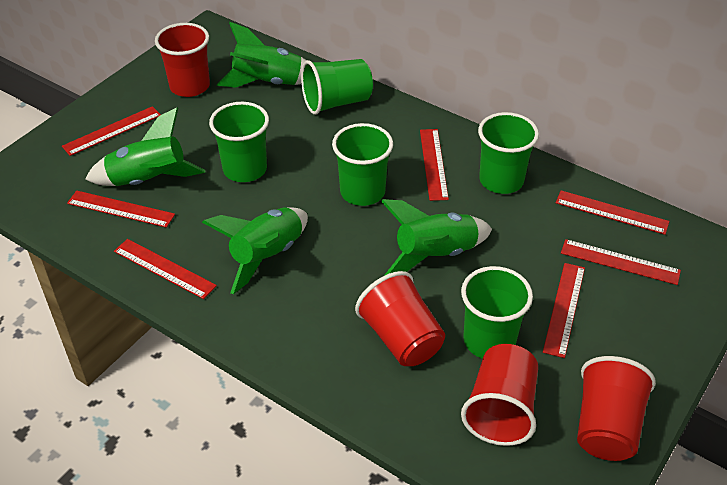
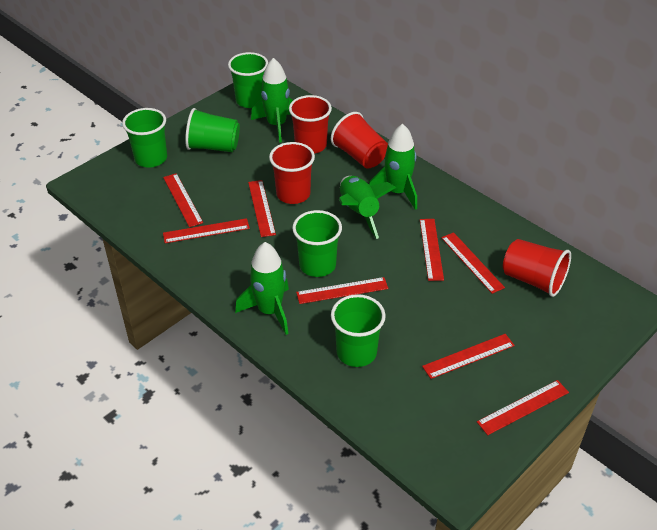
red ruler: 7 -> 8

